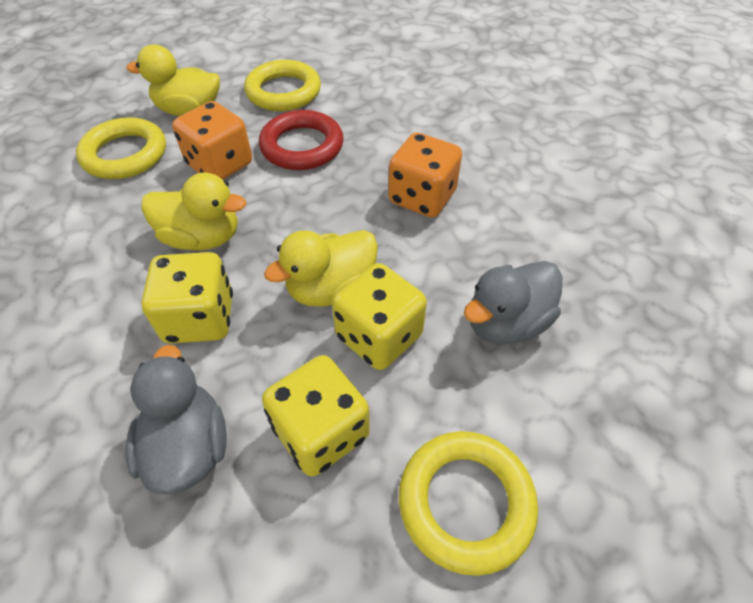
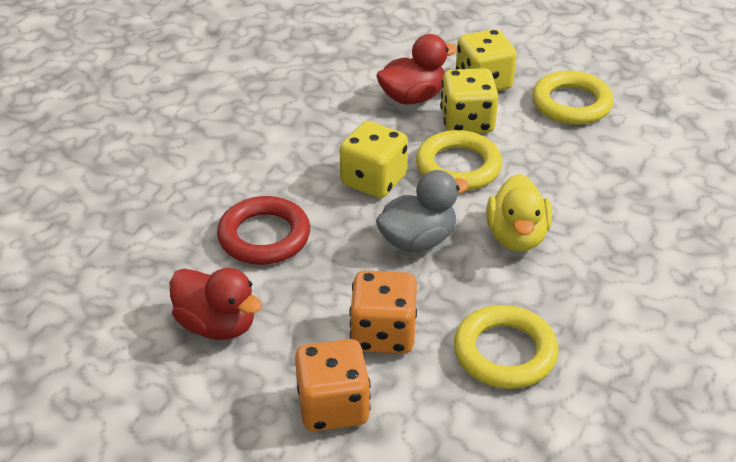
grey duck: 2 -> 1
red duck: 0 -> 2
yellow duck: 3 -> 1

